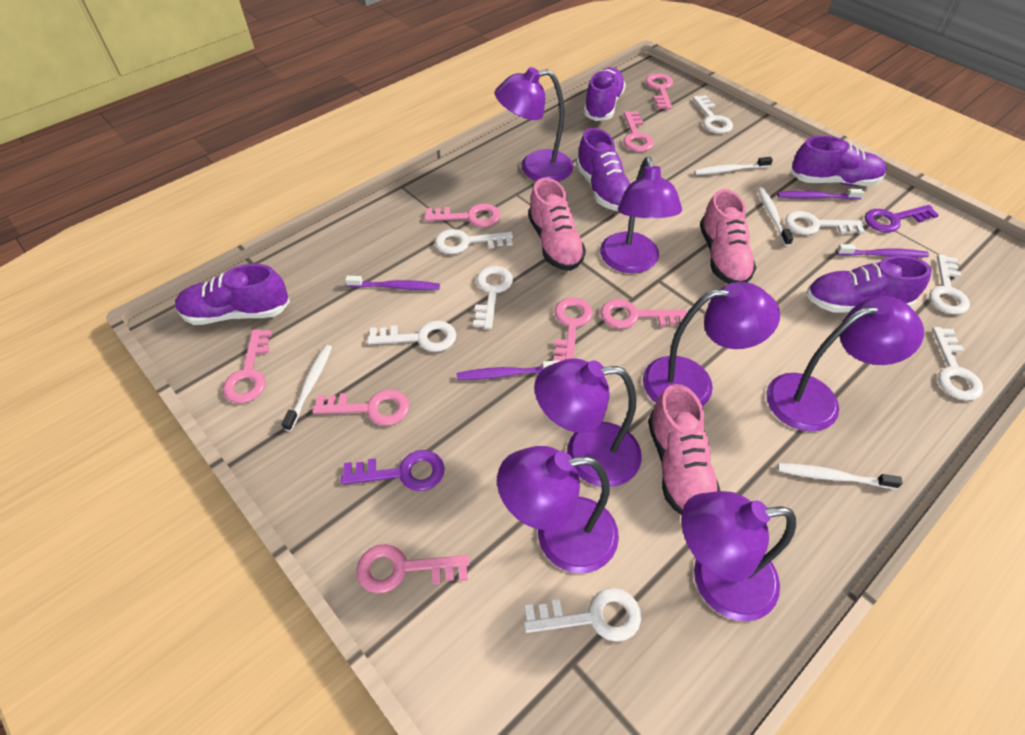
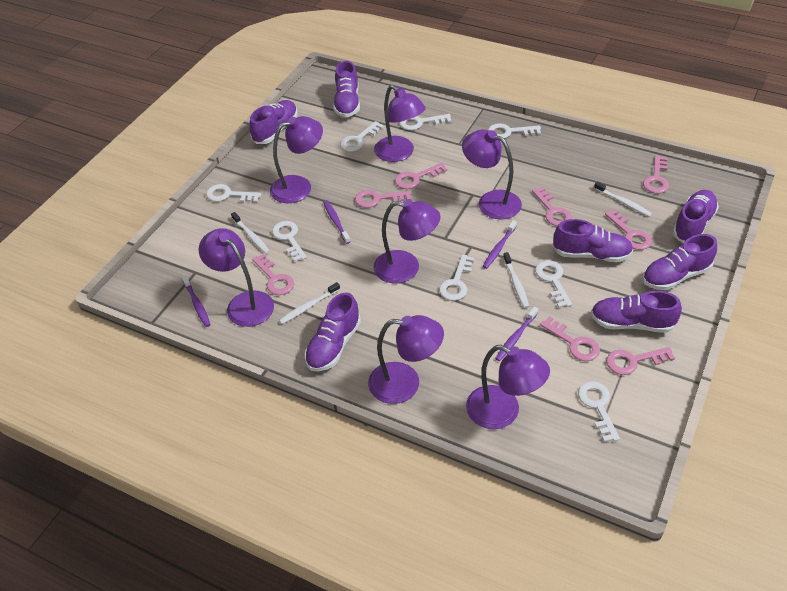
pink shoe: 3 -> 0
purple key: 2 -> 0
purple shoe: 5 -> 7

